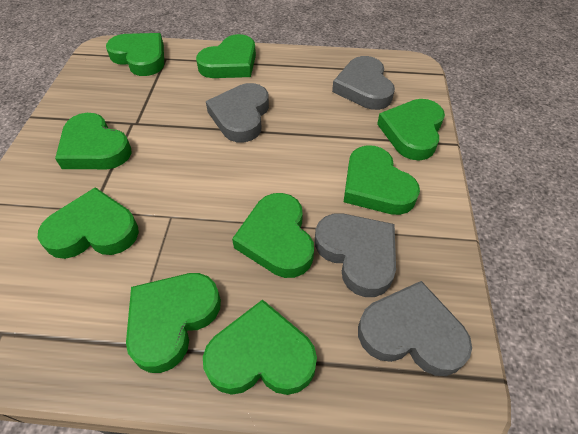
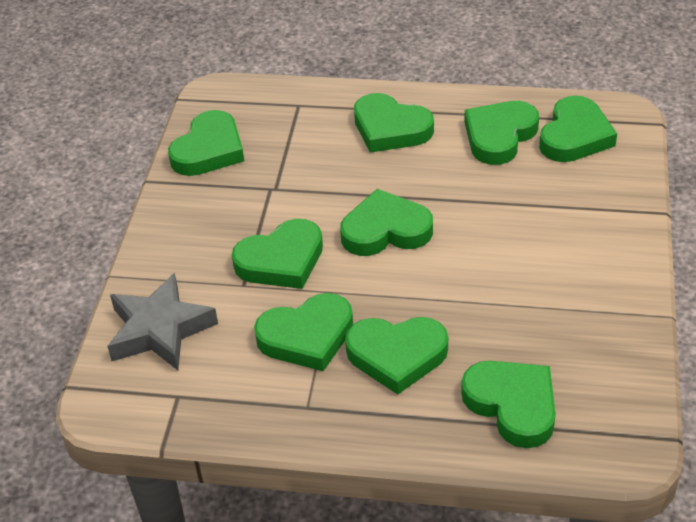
grey heart: 4 -> 0
grey star: 0 -> 1

